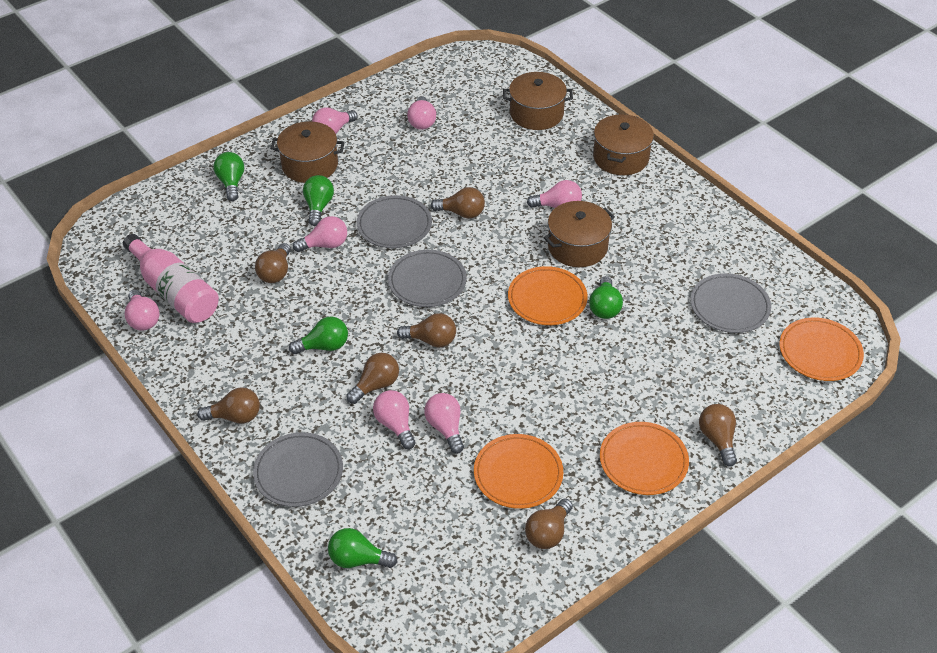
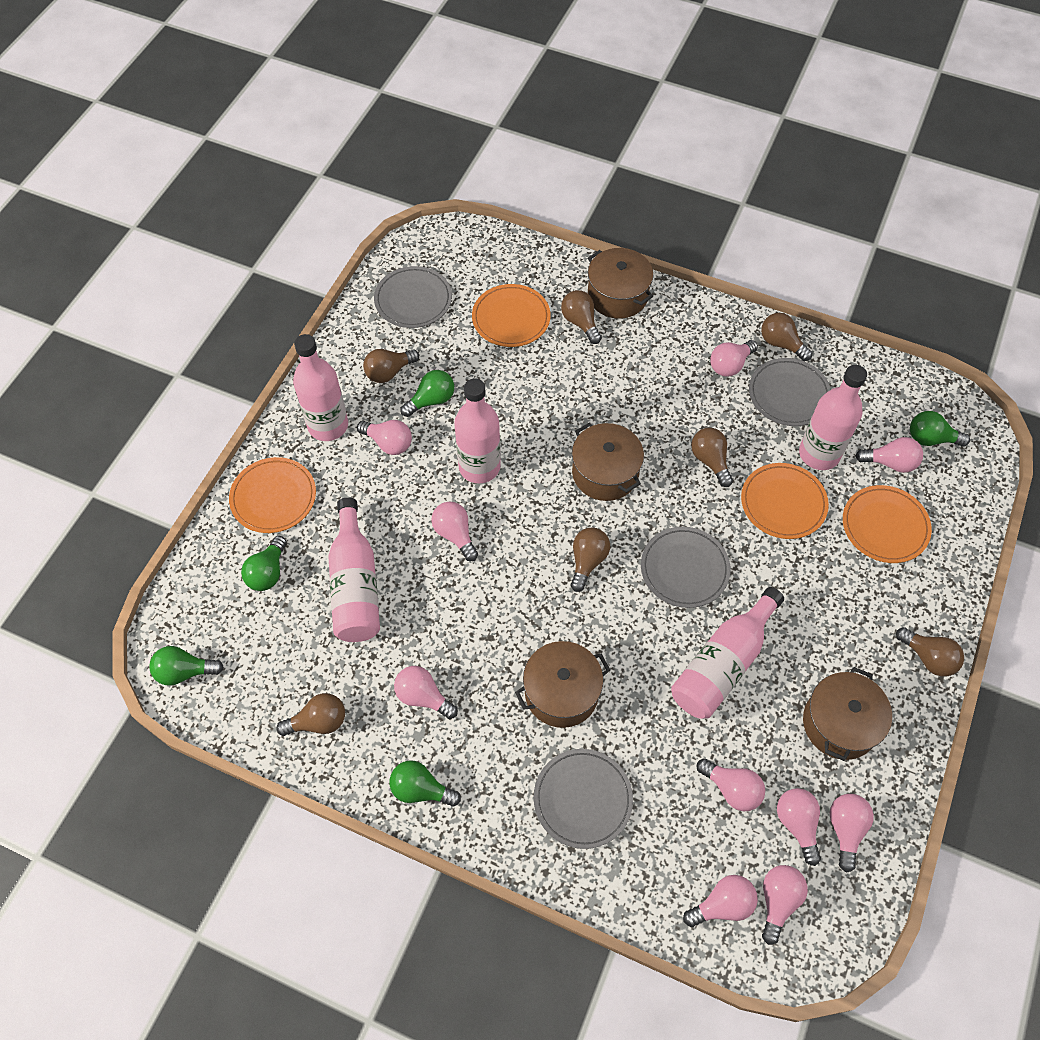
pink bottle: 1 -> 5
pink light bulb: 7 -> 10

